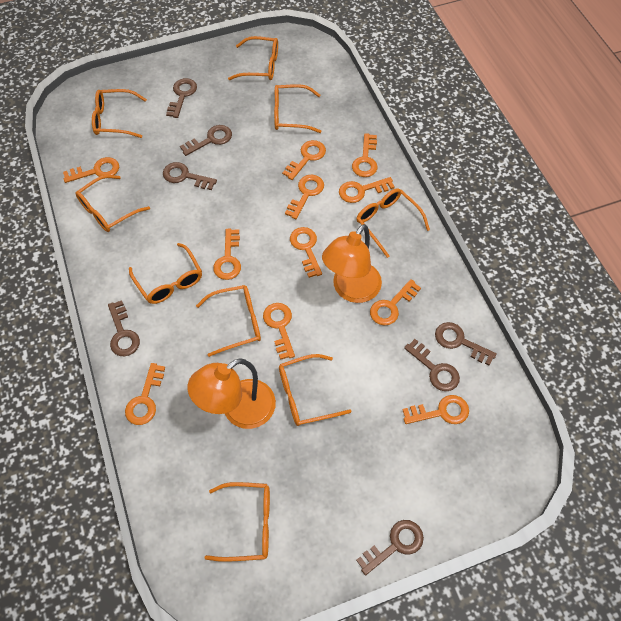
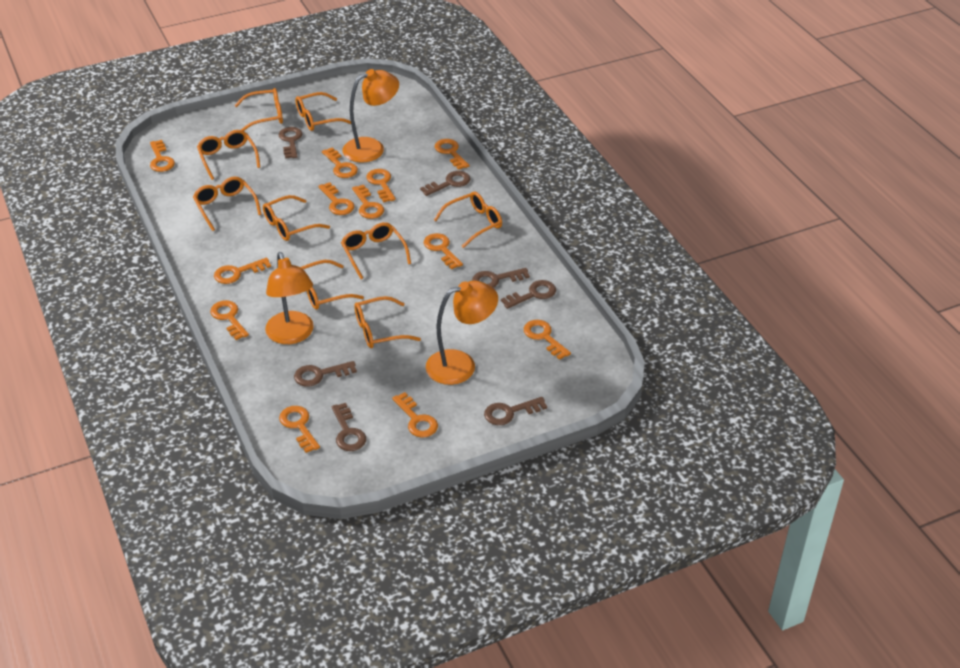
orange key: 11 -> 12
orange lamp: 2 -> 3

